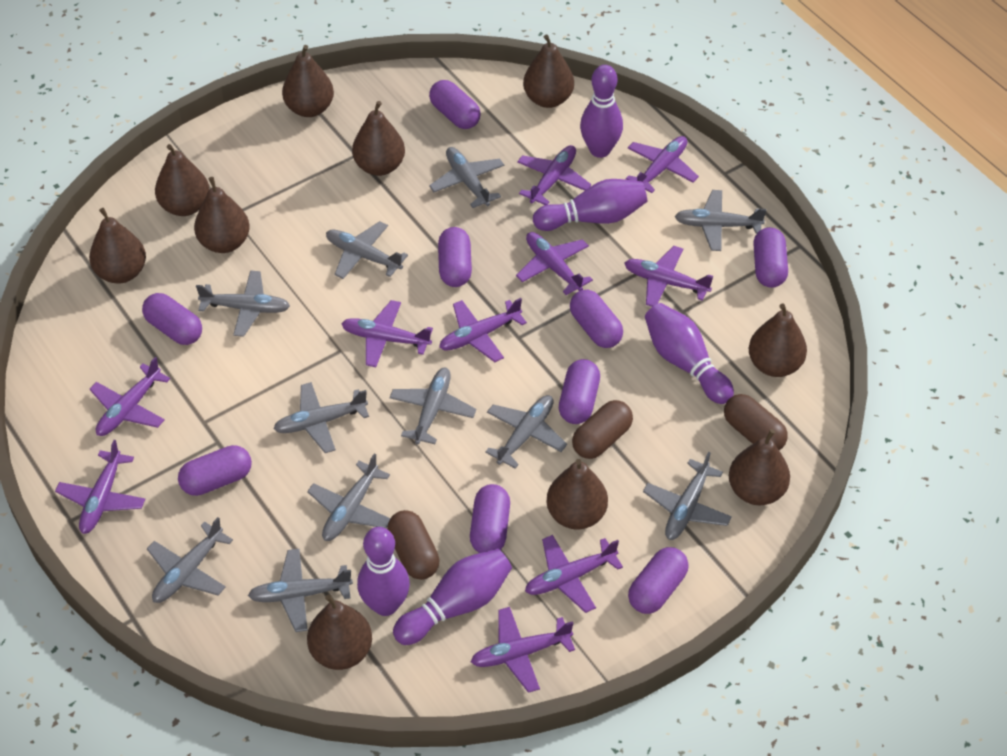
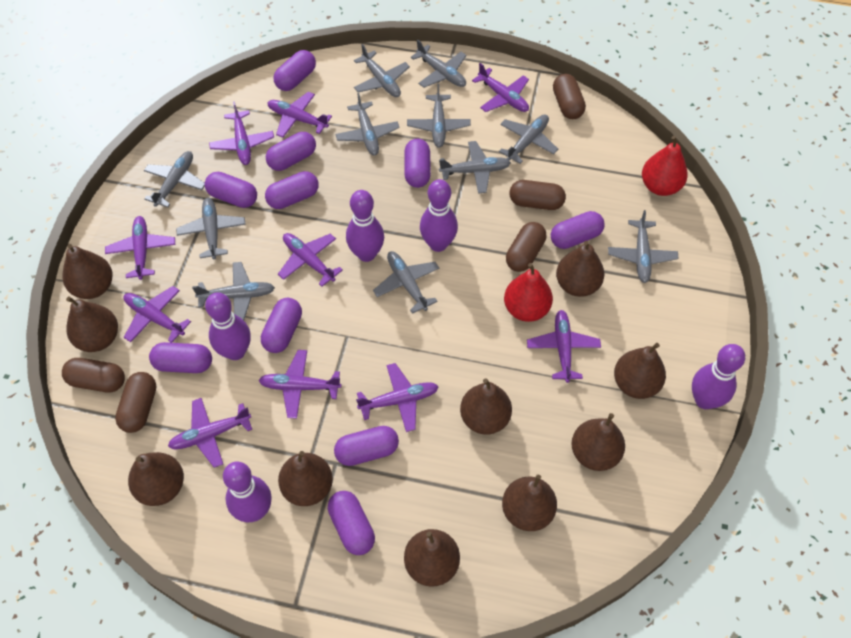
brown capsule: 3 -> 5
purple capsule: 9 -> 10
red pear: 0 -> 2

